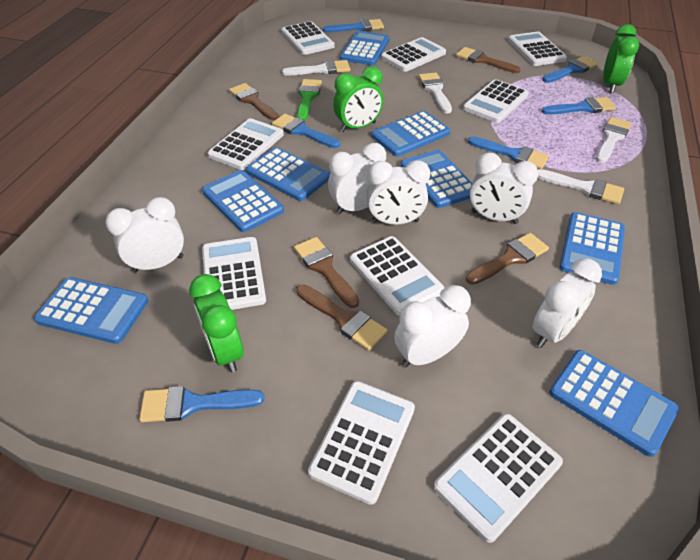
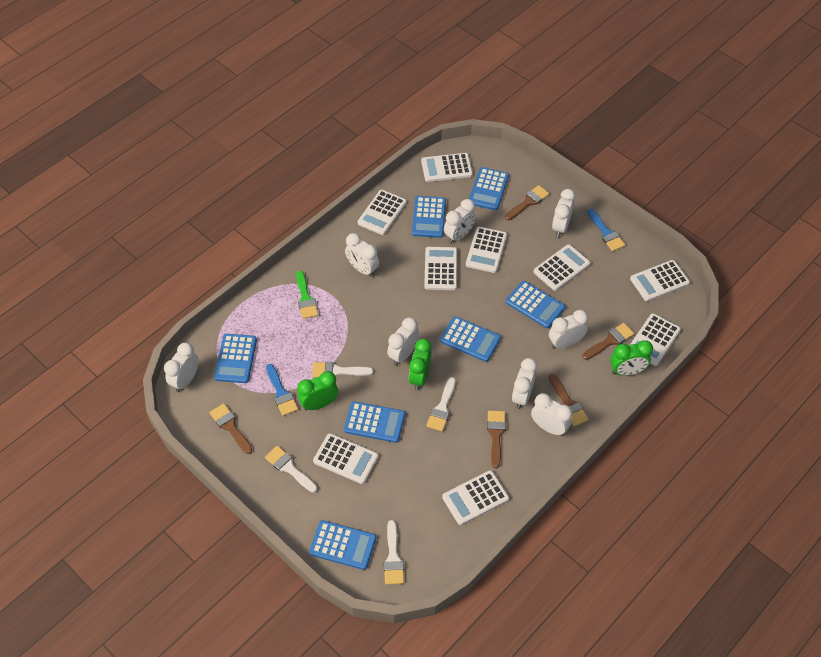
blue brush: 6 -> 2
blue calculator: 8 -> 7
white clock: 6 -> 8

